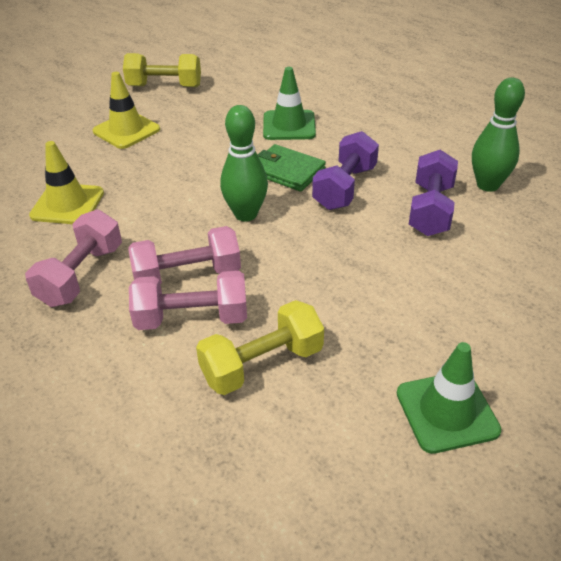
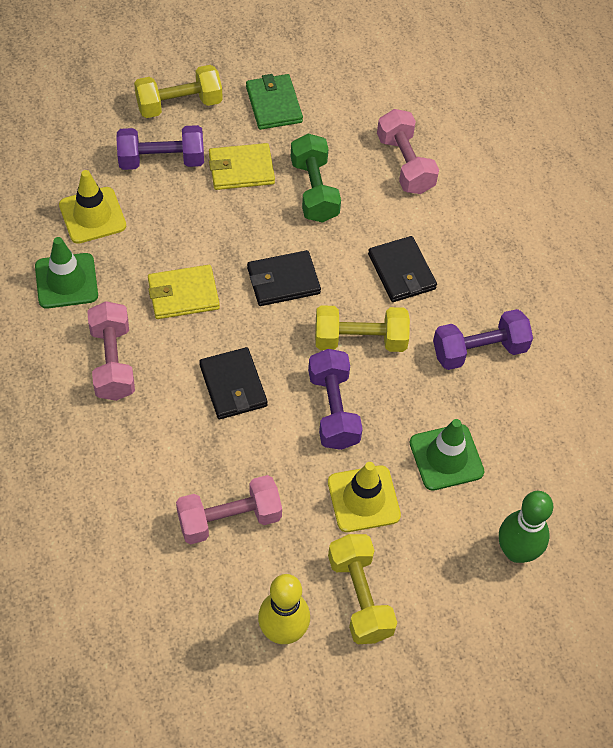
black wallet: 0 -> 3
green bowling pin: 2 -> 1
green dumbbell: 0 -> 1
purple dumbbell: 2 -> 3
yellow bowling pin: 0 -> 1
yellow dumbbell: 2 -> 3
yellow wallet: 0 -> 2

